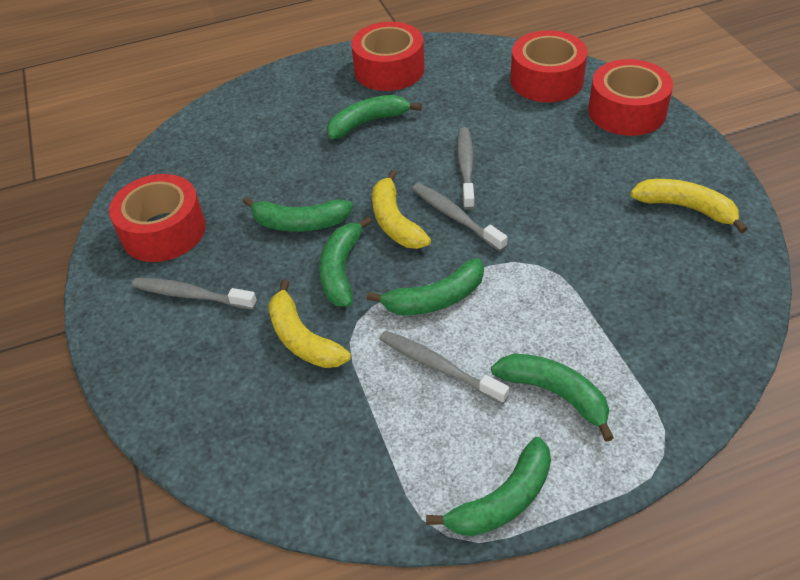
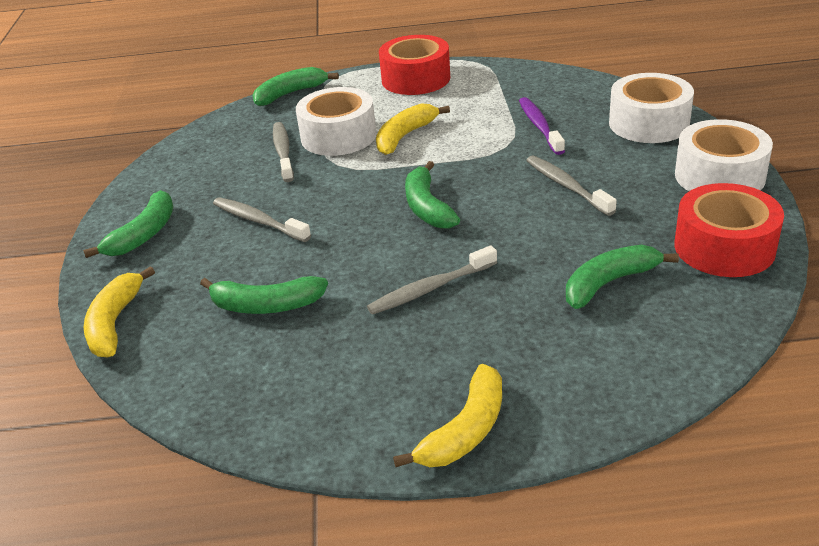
green banana: 6 -> 5
purple toothbrush: 0 -> 1
red tape: 4 -> 2
white tape: 0 -> 3

